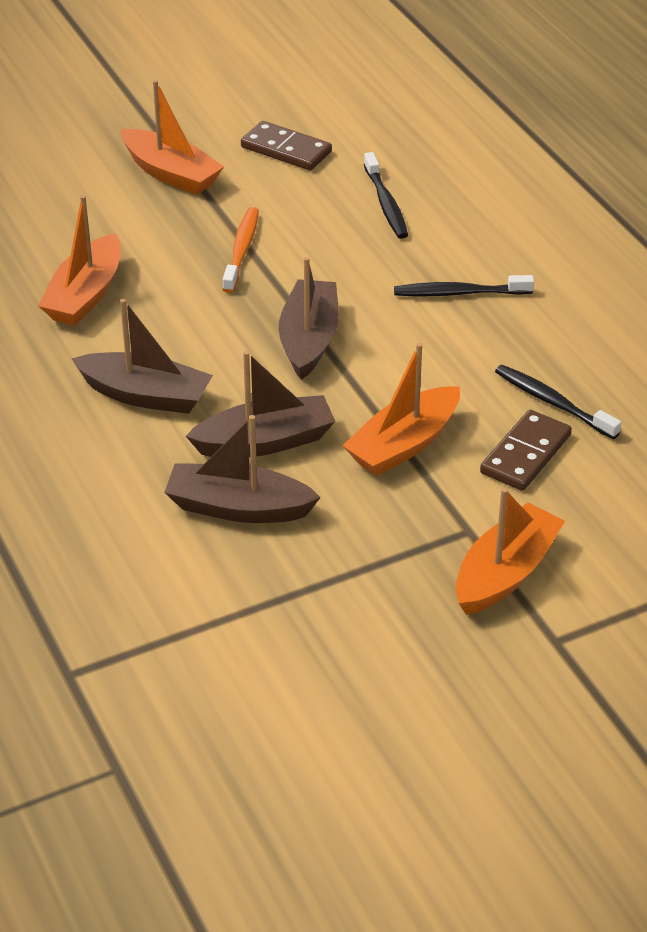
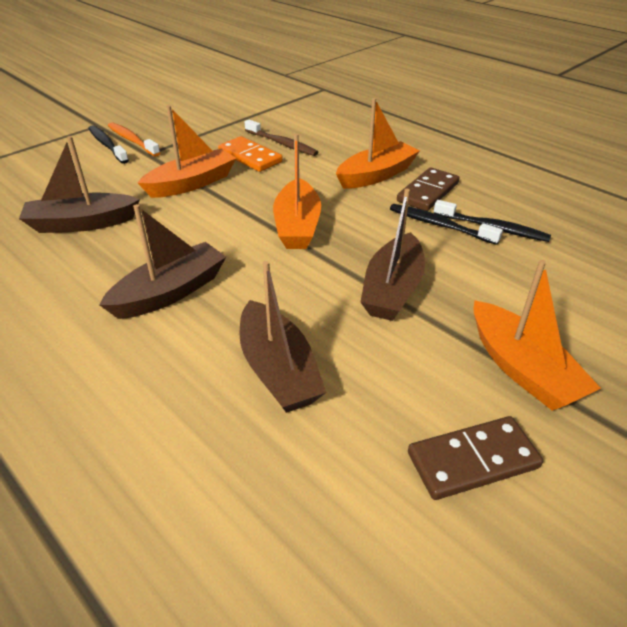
brown toothbrush: 0 -> 1
orange domino: 0 -> 1

